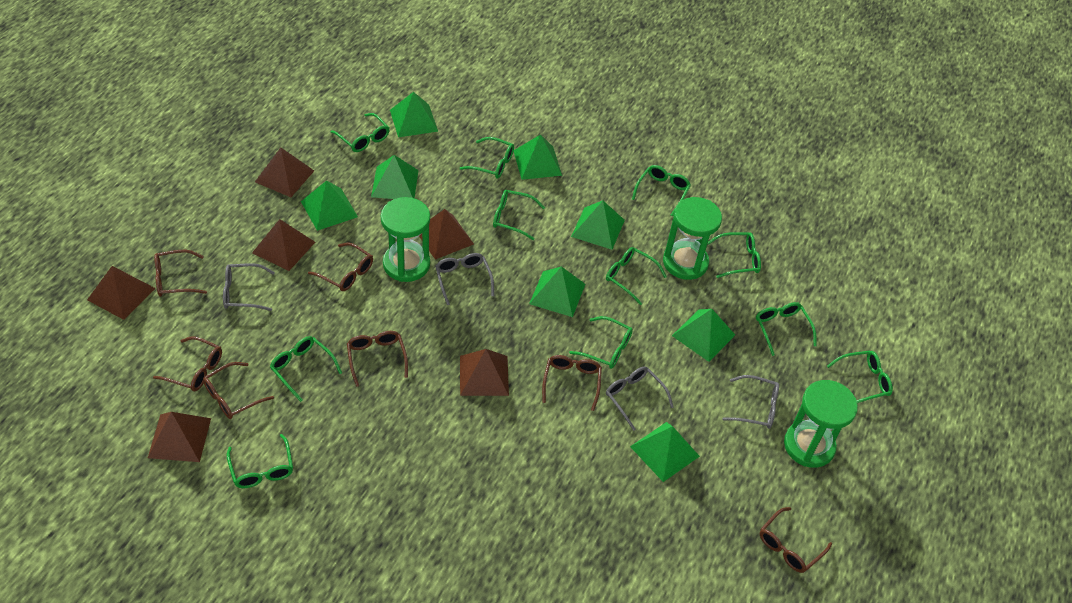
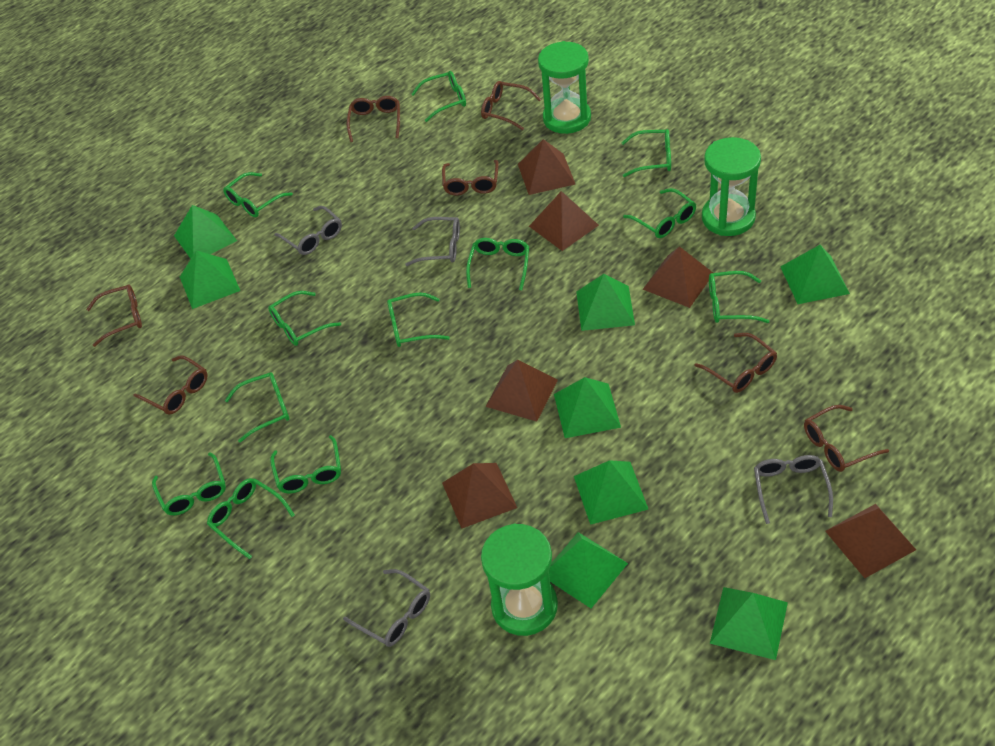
green glasses: 11 -> 12

